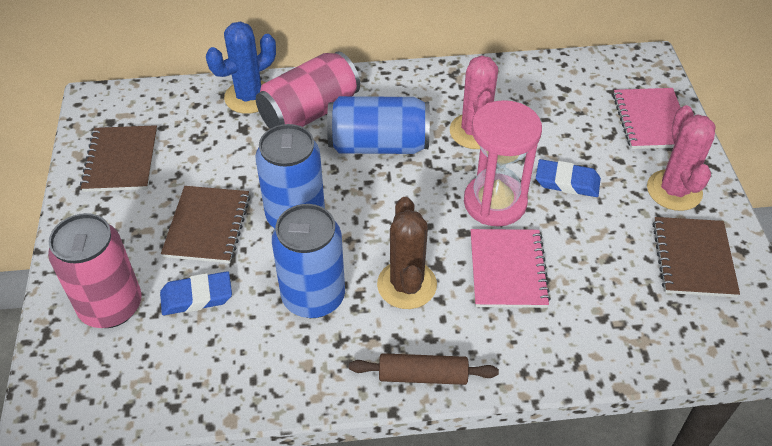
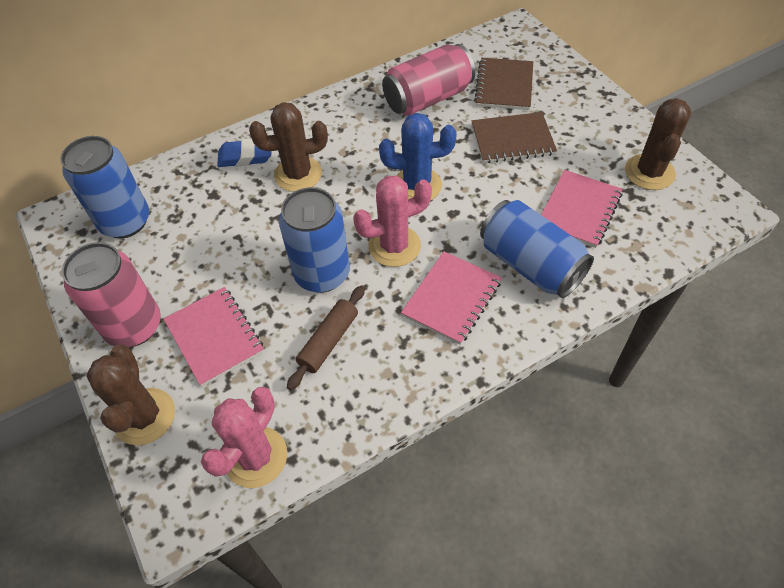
blue eraser: 2 -> 1
brown cactus: 1 -> 3
brown notebook: 3 -> 2
pink hourglass: 1 -> 0
pink notebook: 2 -> 3

